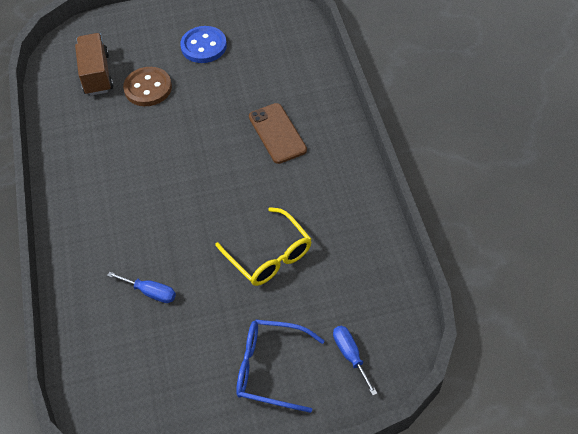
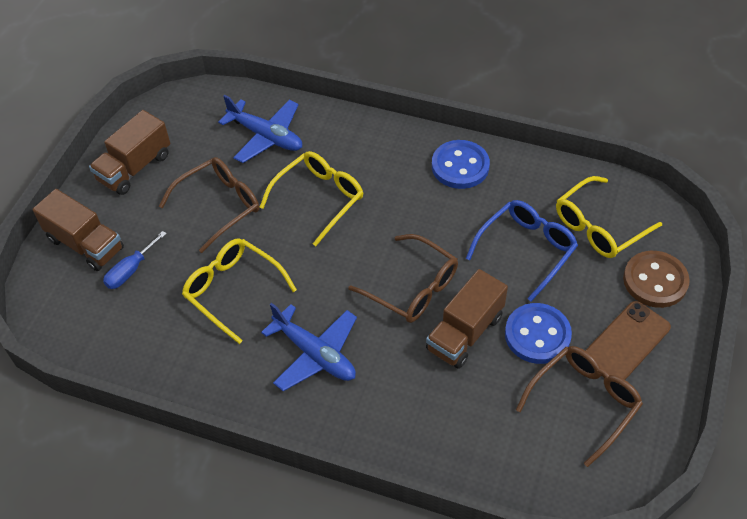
blue button: 1 -> 2
blue plane: 0 -> 2
blue screwdriver: 2 -> 1
brown glasses: 0 -> 3
brown truck: 1 -> 3
yellow glasses: 1 -> 3

